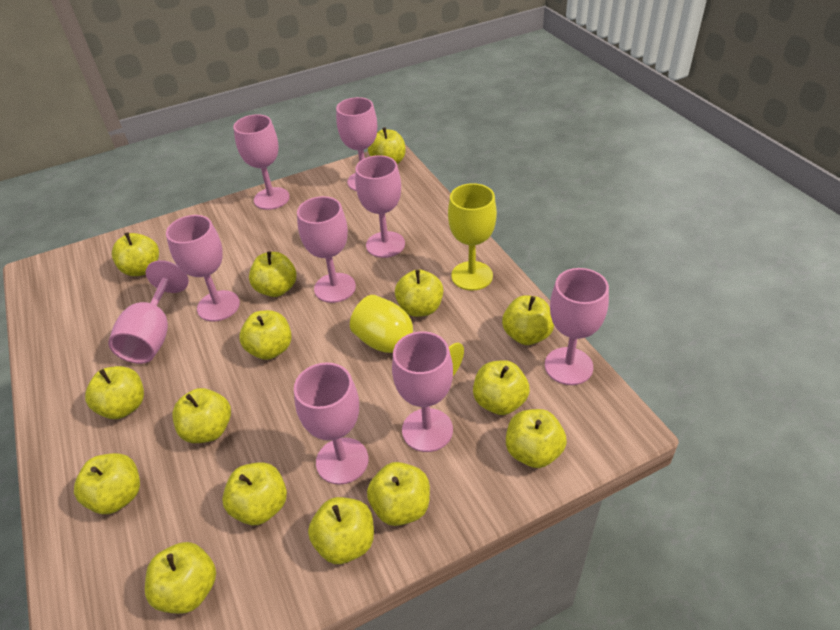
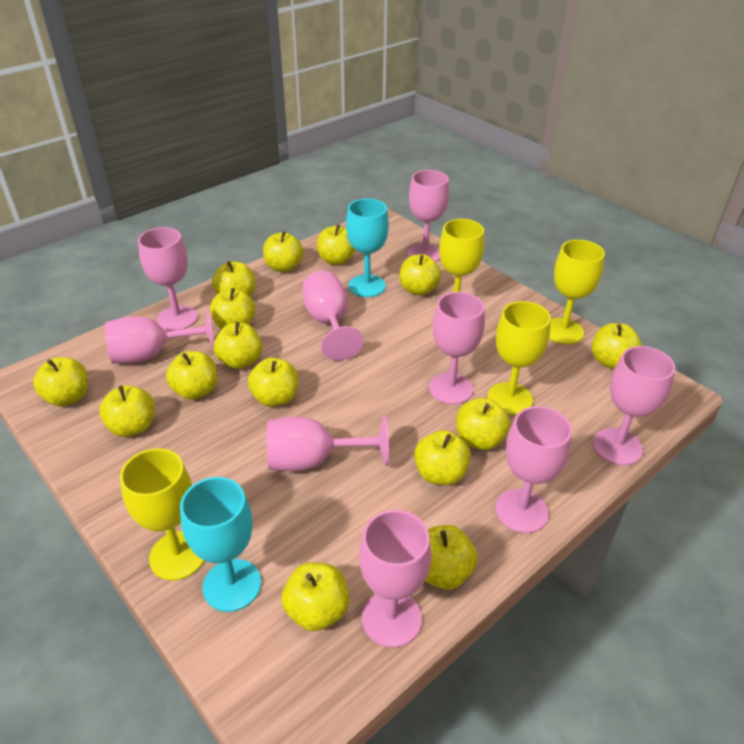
turquoise goblet: 0 -> 2
yellow goblet: 2 -> 4

